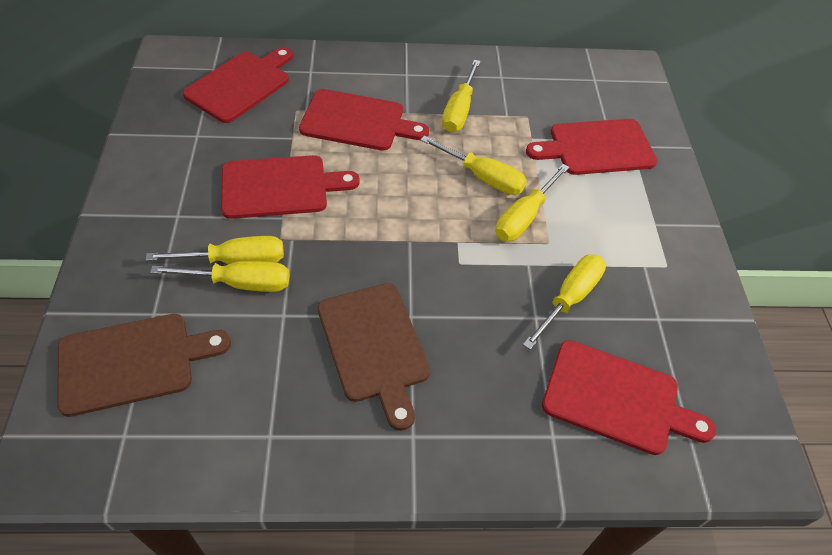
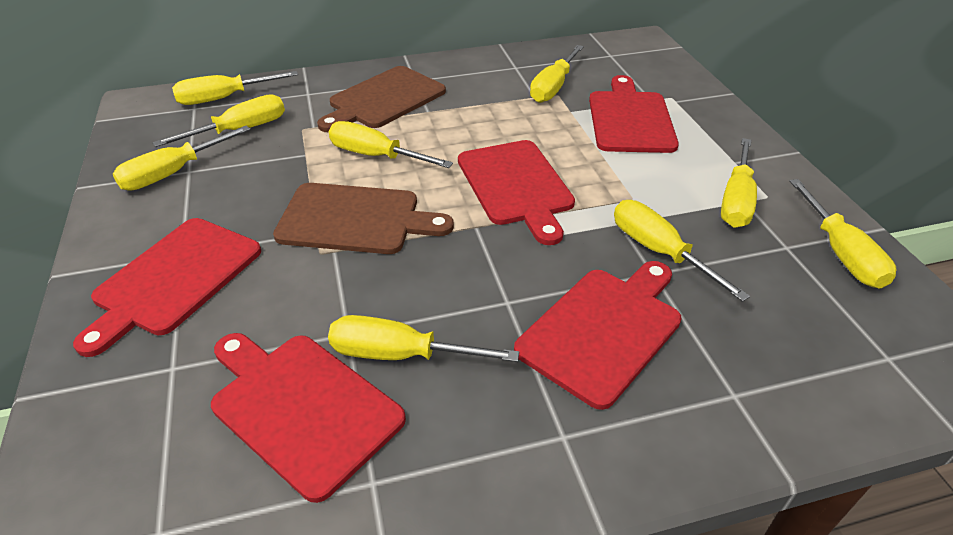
yellow screwdriver: 6 -> 9

